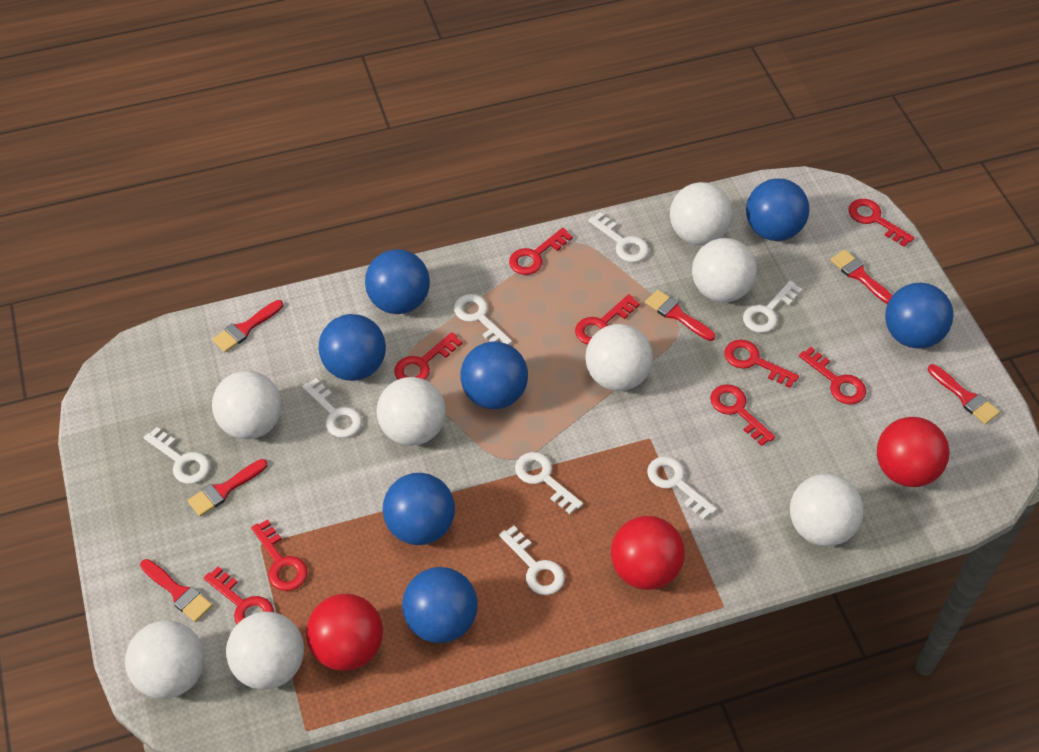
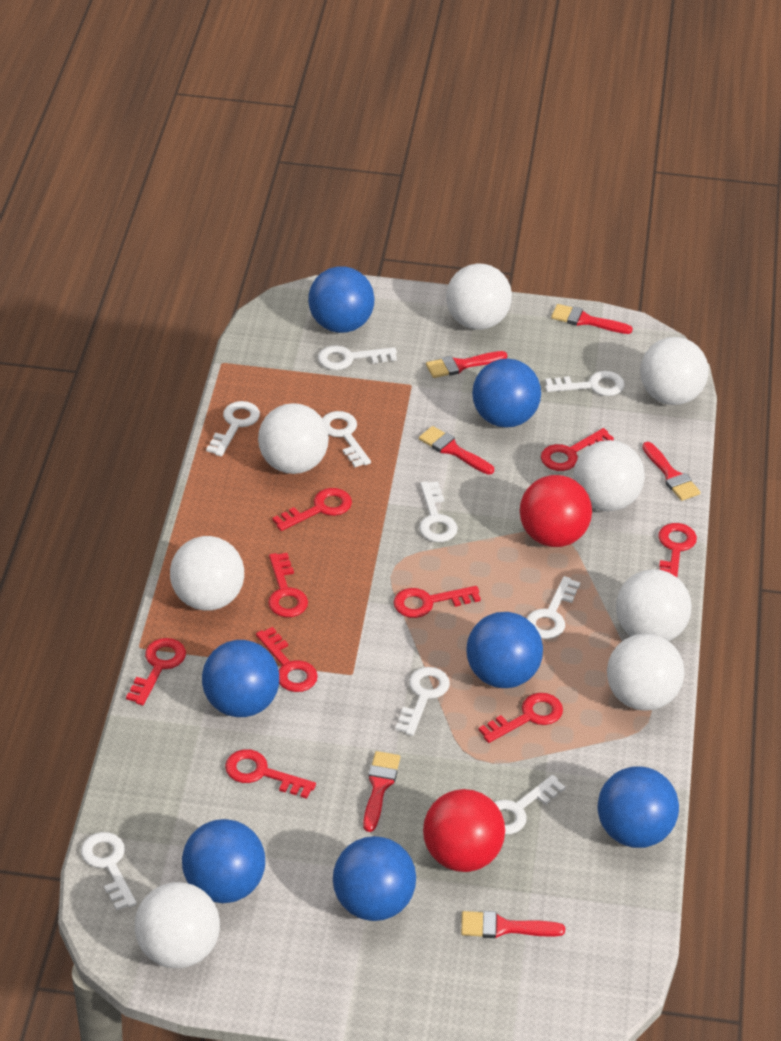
red ball: 3 -> 2
white key: 8 -> 9

